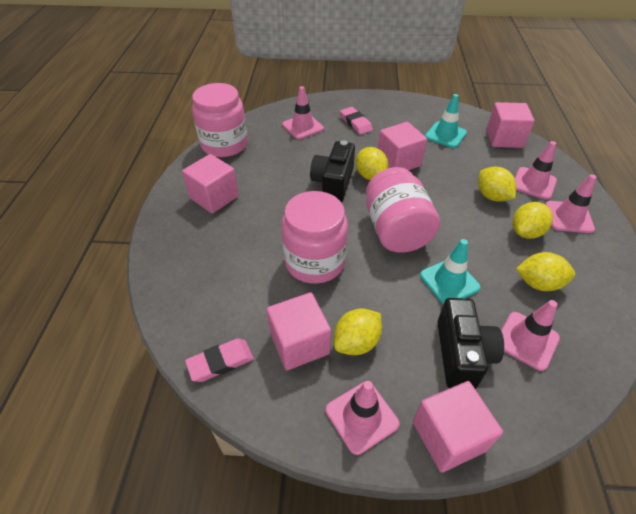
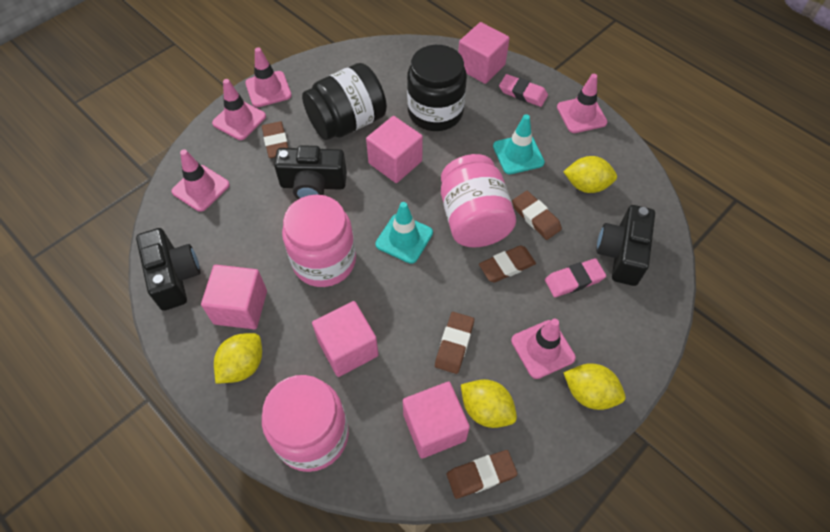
black camera: 2 -> 3
black jar: 0 -> 2
brown eraser: 0 -> 5
yellow lemon: 5 -> 4

